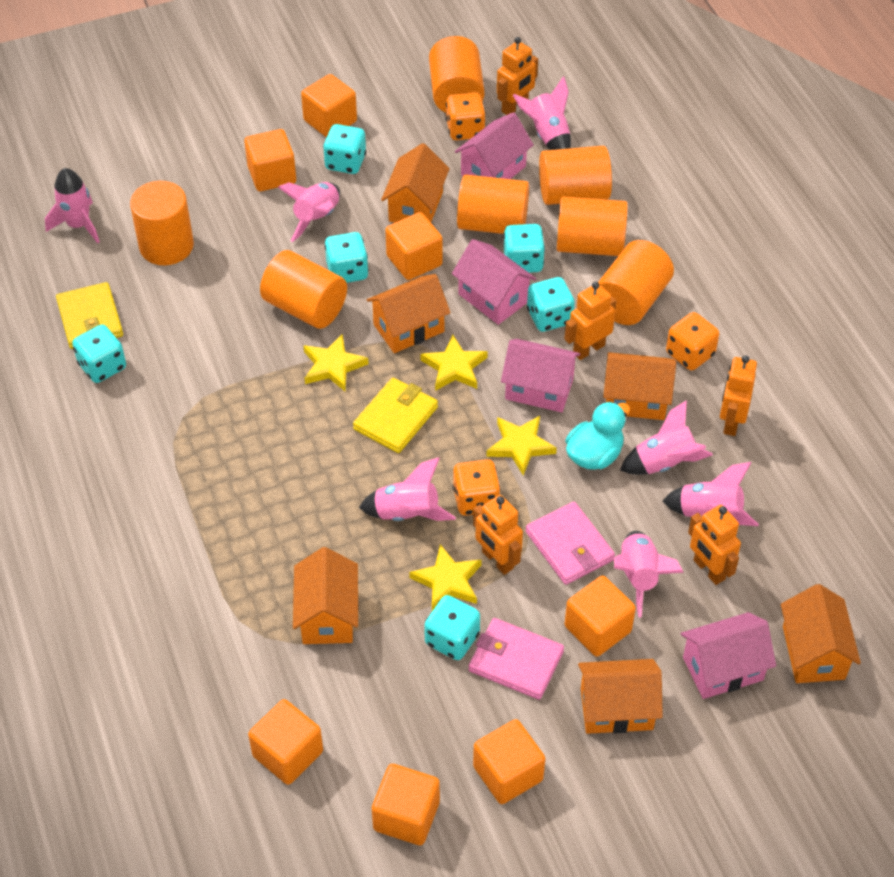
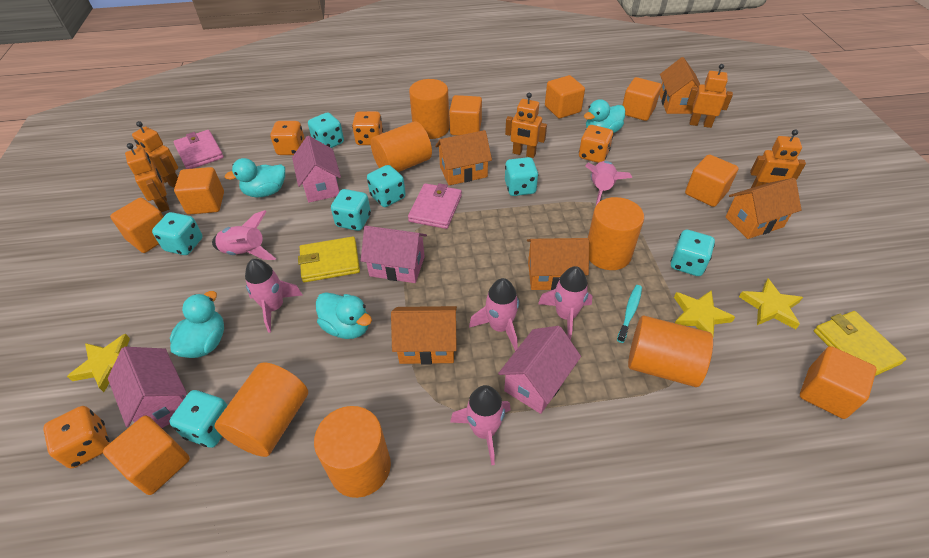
orange cube: 7 -> 8
orange cylinder: 7 -> 6
orange dice: 3 -> 4
orange house: 6 -> 5
pink rocket: 7 -> 6
turquoise dice: 6 -> 7
turquoise duck: 1 -> 4
turquoise toothbrush: 0 -> 1
yellow star: 4 -> 3

